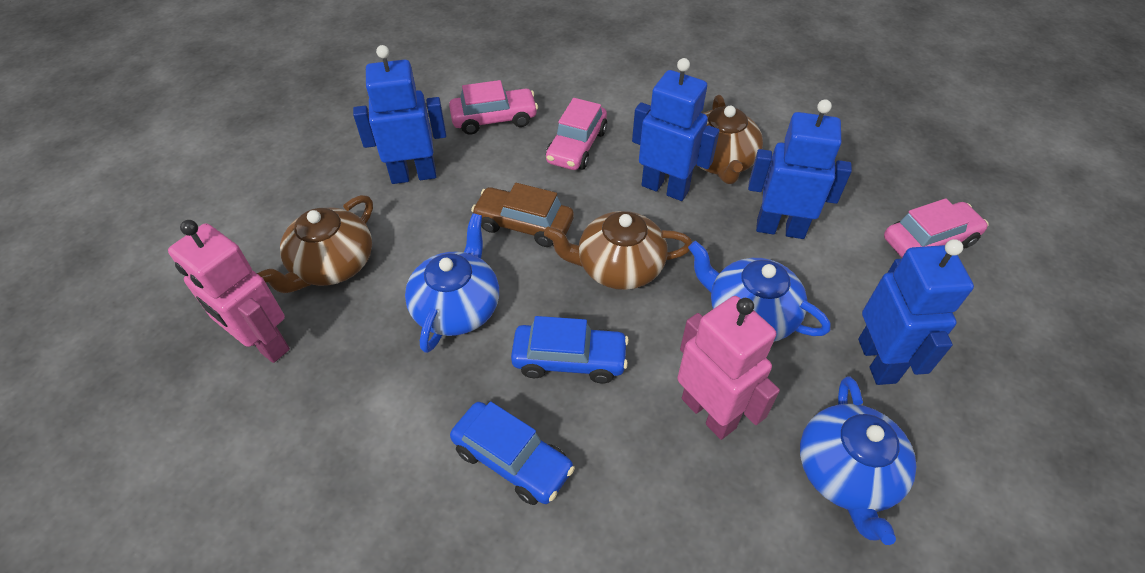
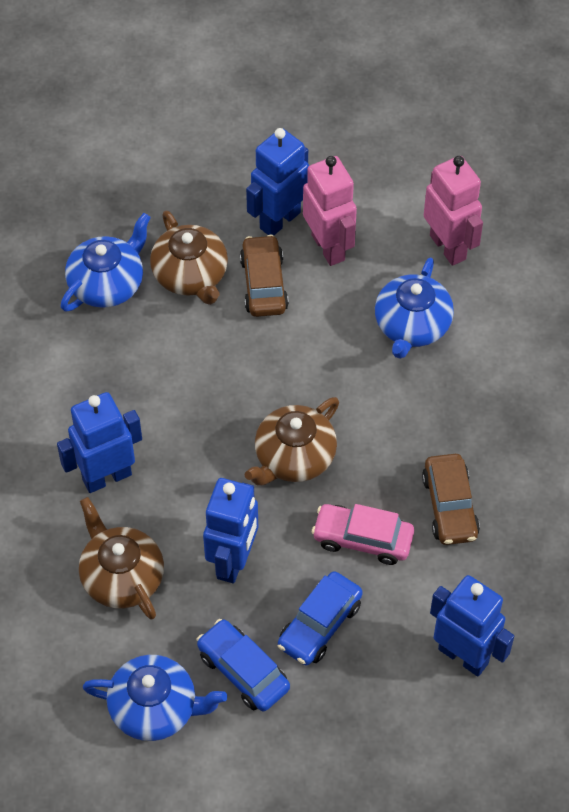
brown car: 1 -> 2
pink car: 3 -> 1

